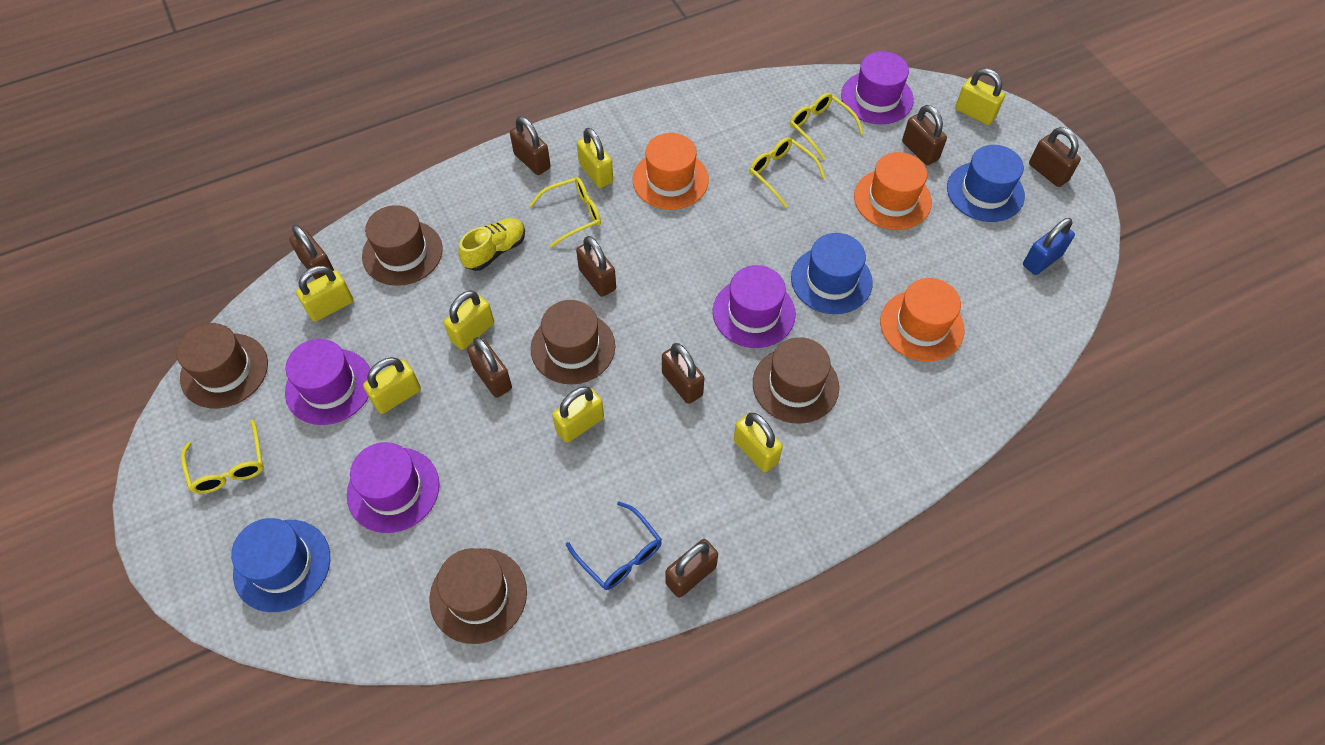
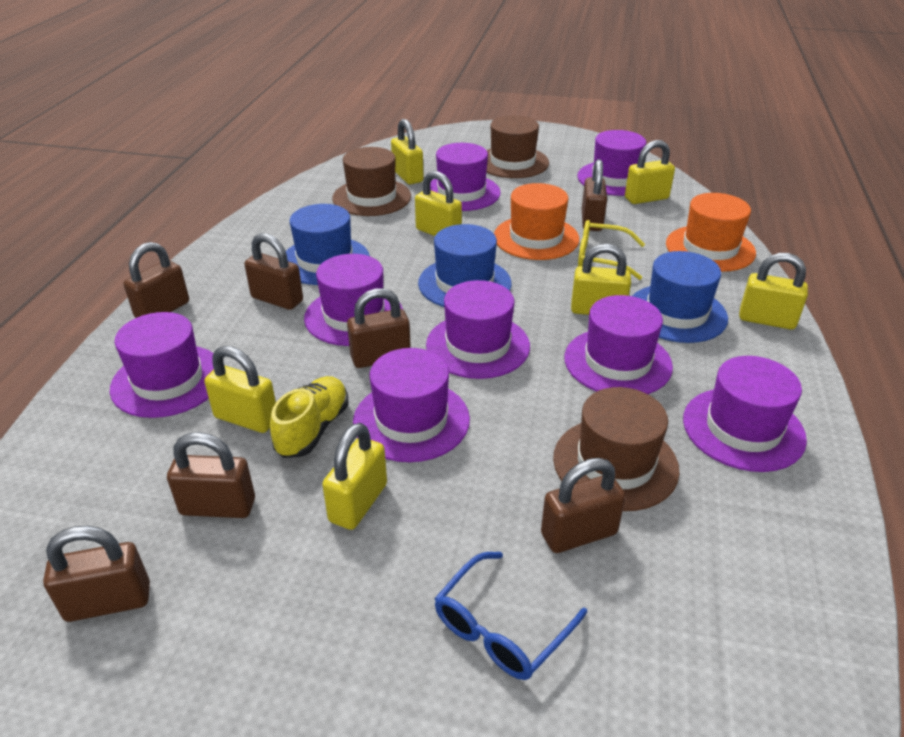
blue padlock: 1 -> 0
brown hat: 5 -> 3
brown padlock: 8 -> 7
orange hat: 3 -> 2
purple hat: 4 -> 8
yellow glasses: 4 -> 1

